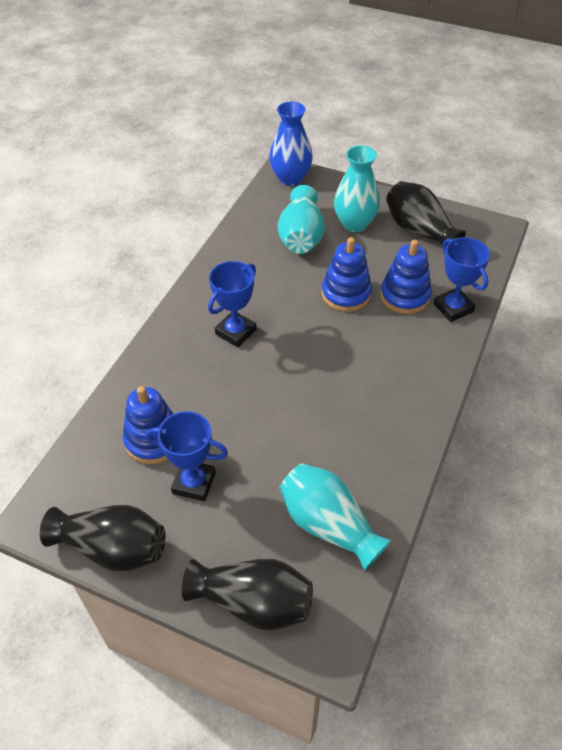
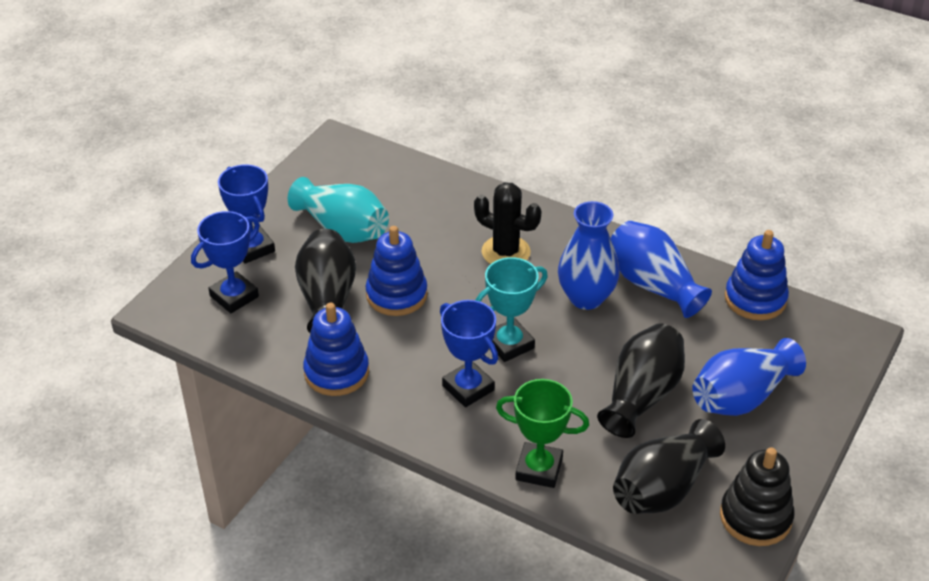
black cactus: 0 -> 1
black stacking toy: 0 -> 1
blue vase: 1 -> 3
green trophy: 0 -> 1
turquoise trophy: 0 -> 1
turquoise vase: 3 -> 1

